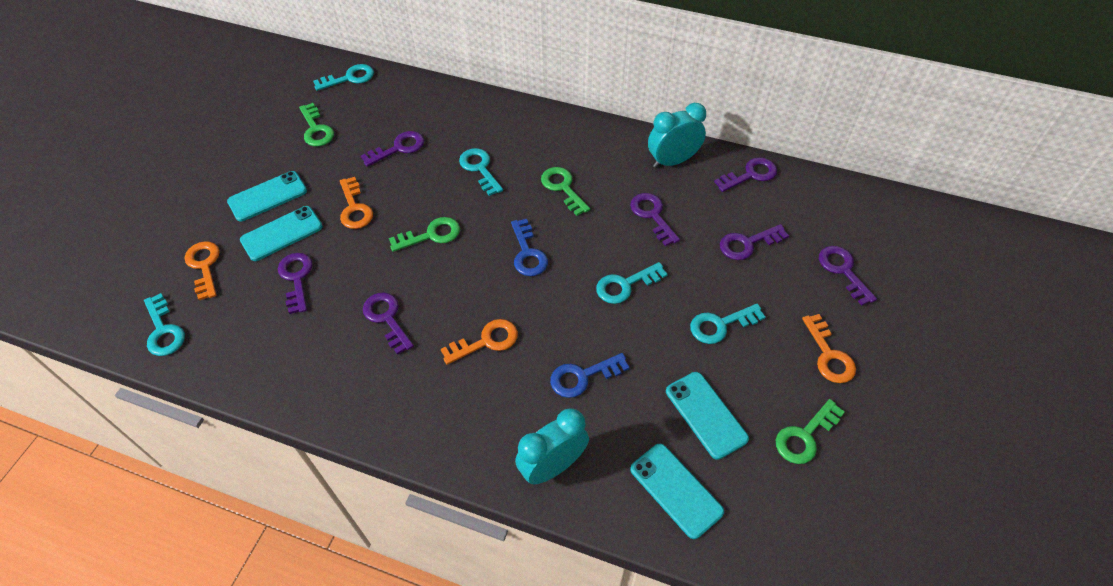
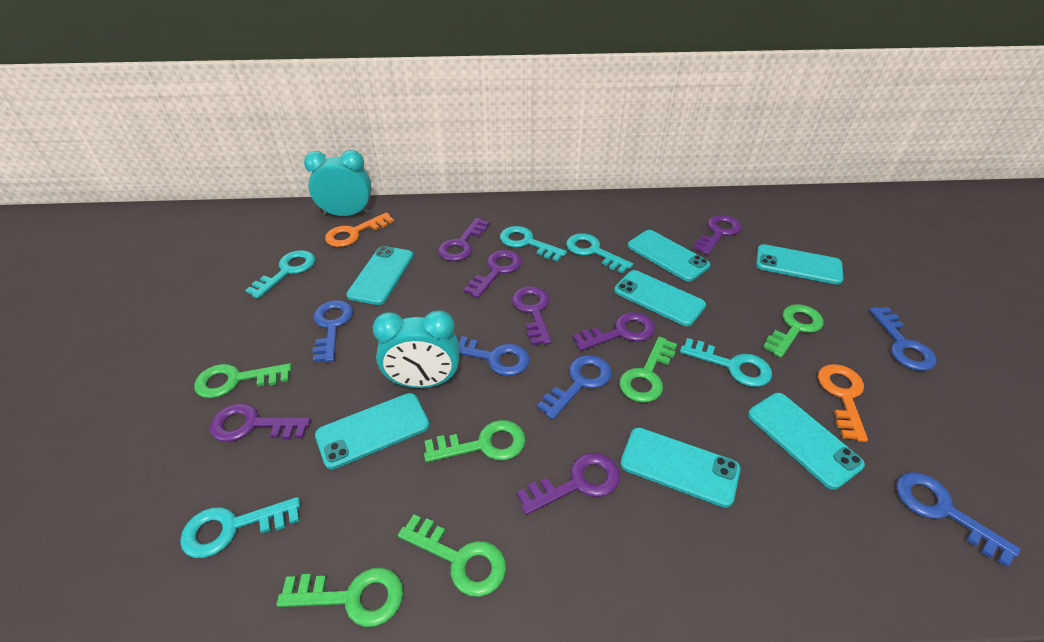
blue key: 2 -> 5
green key: 4 -> 6
orange key: 4 -> 2
turquoise phone: 4 -> 7

